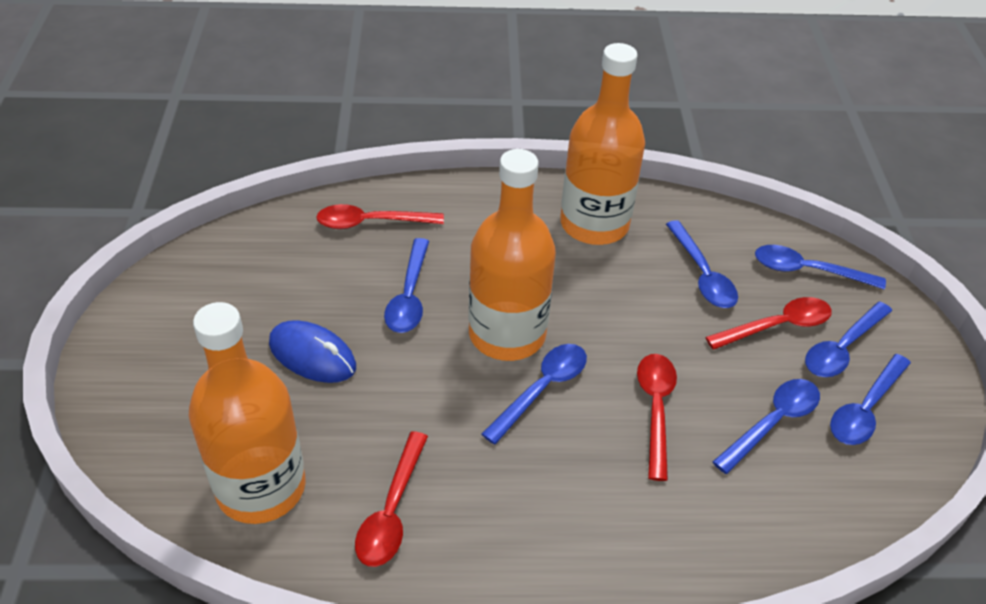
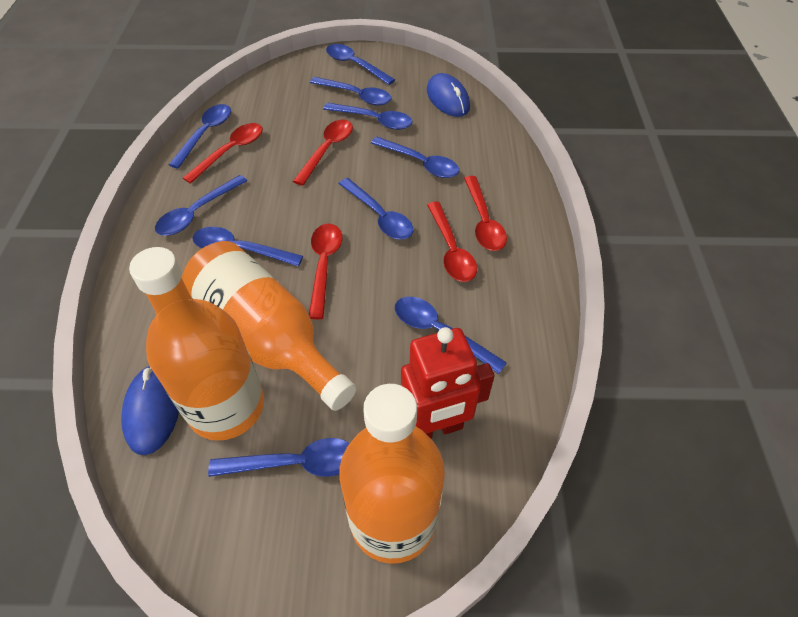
blue mouse: 1 -> 2
blue spoon: 7 -> 10
red robot: 0 -> 1
red spoon: 4 -> 5

